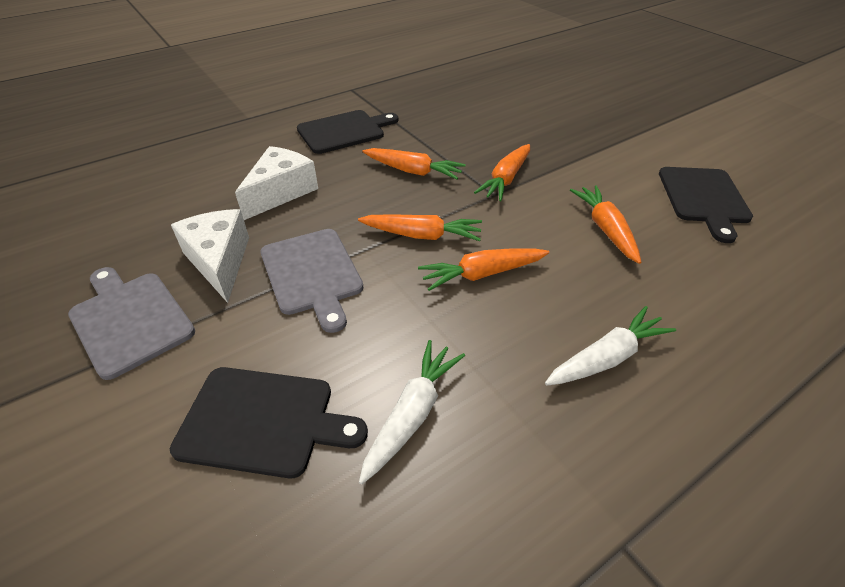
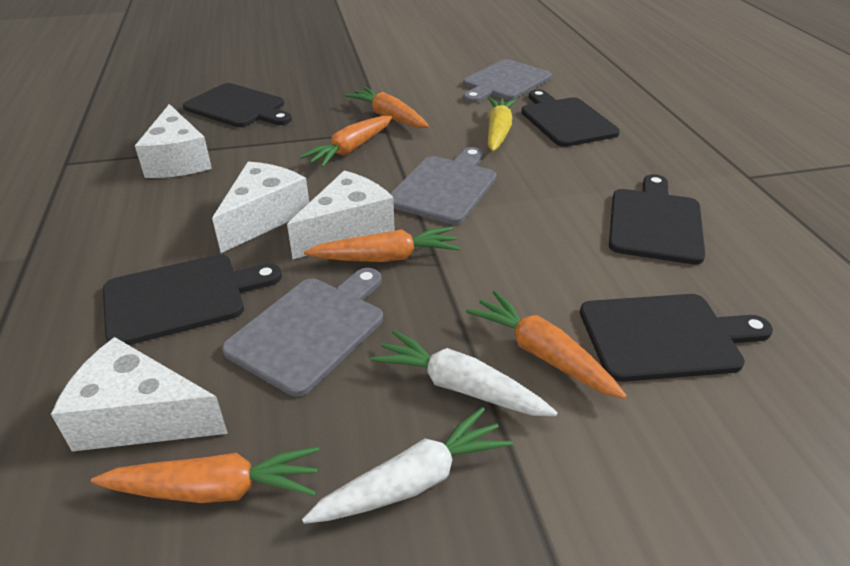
black cutting board: 3 -> 5
grey cutting board: 2 -> 3
white cheese: 2 -> 4
yellow carrot: 0 -> 1

